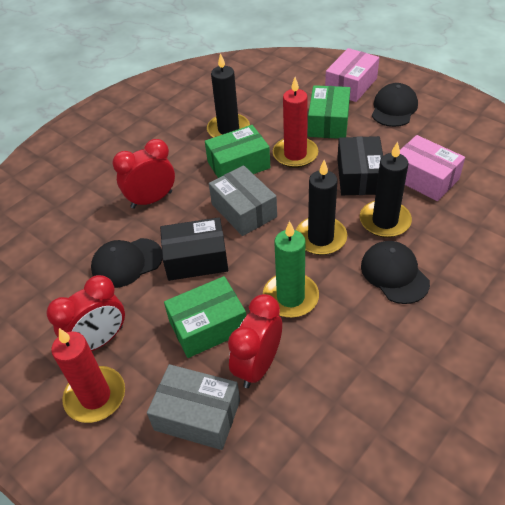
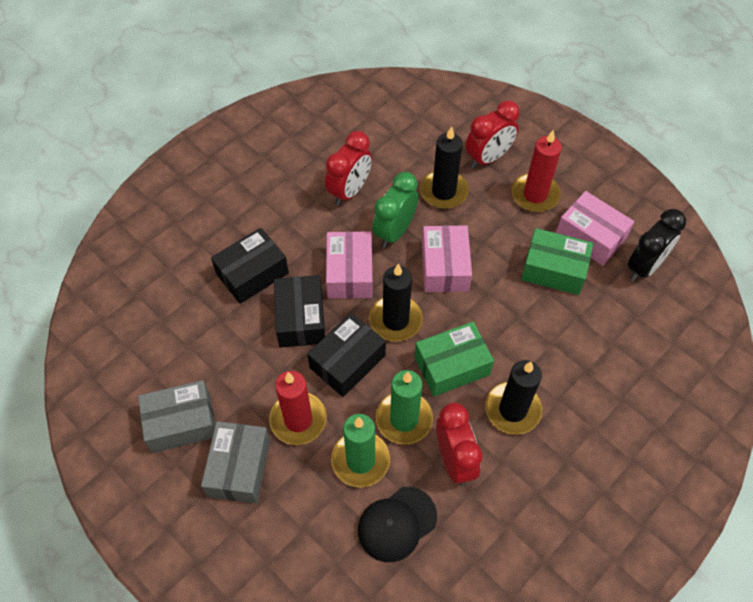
black box: 2 -> 3
black cap: 3 -> 1
black clock: 0 -> 1
green box: 3 -> 2
green candle: 1 -> 2
green clock: 0 -> 1
pink box: 2 -> 3

